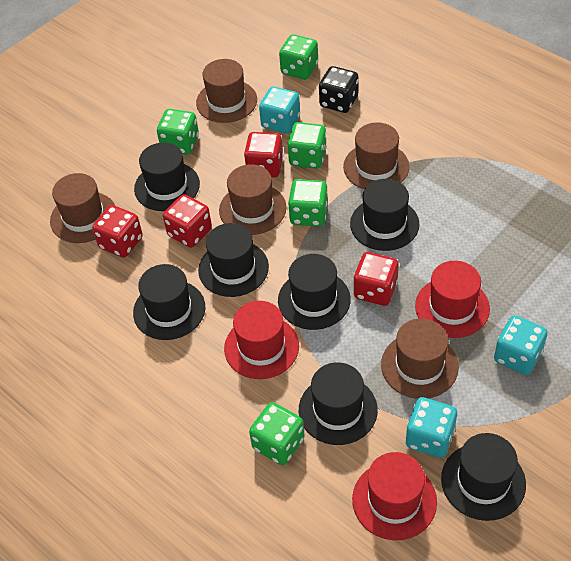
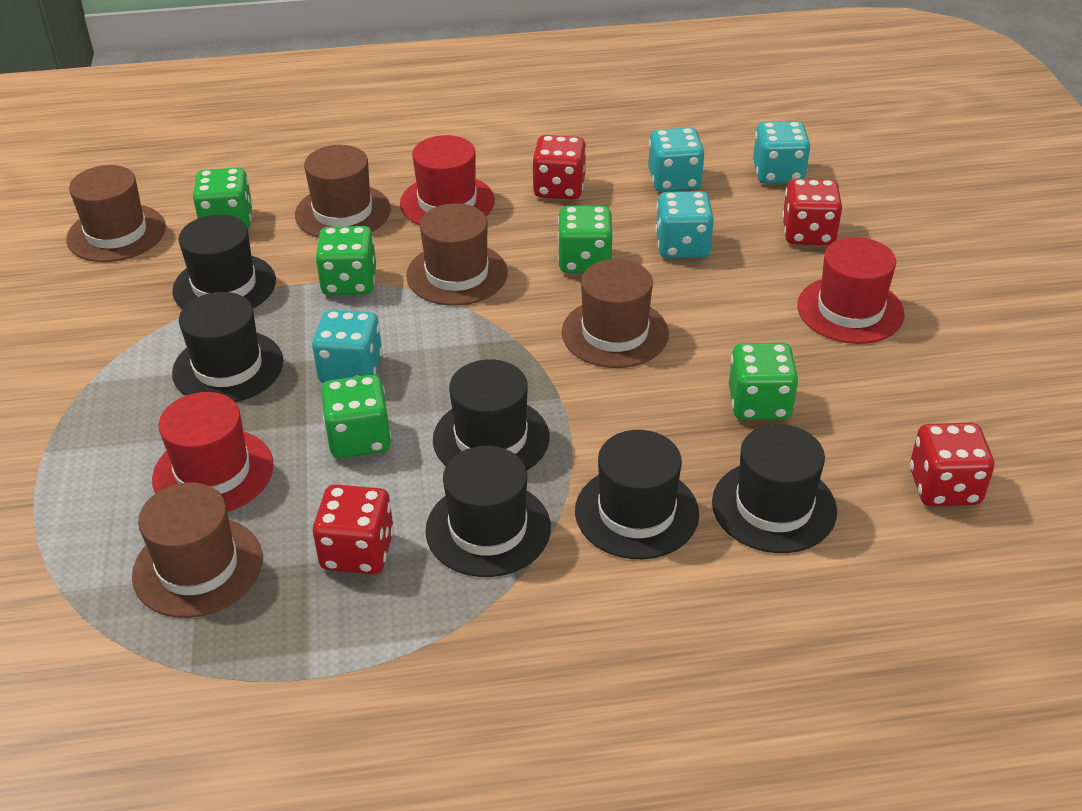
black dice: 1 -> 0
black hat: 7 -> 6
turquoise dice: 3 -> 4

